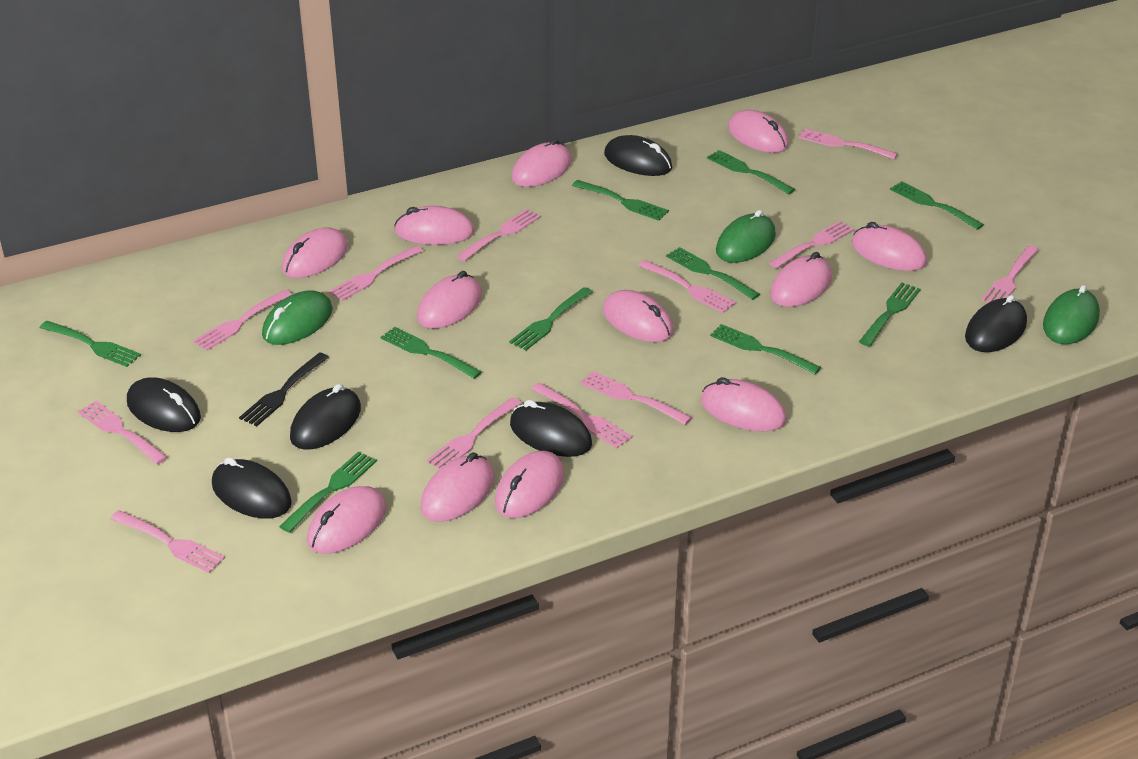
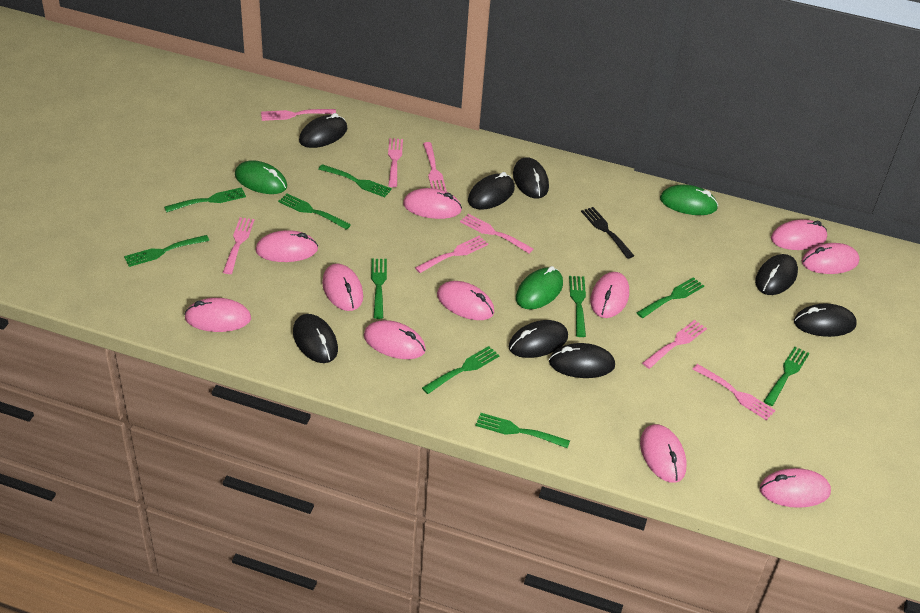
black mouse: 6 -> 8
pink fork: 12 -> 8
pink mouse: 12 -> 11

